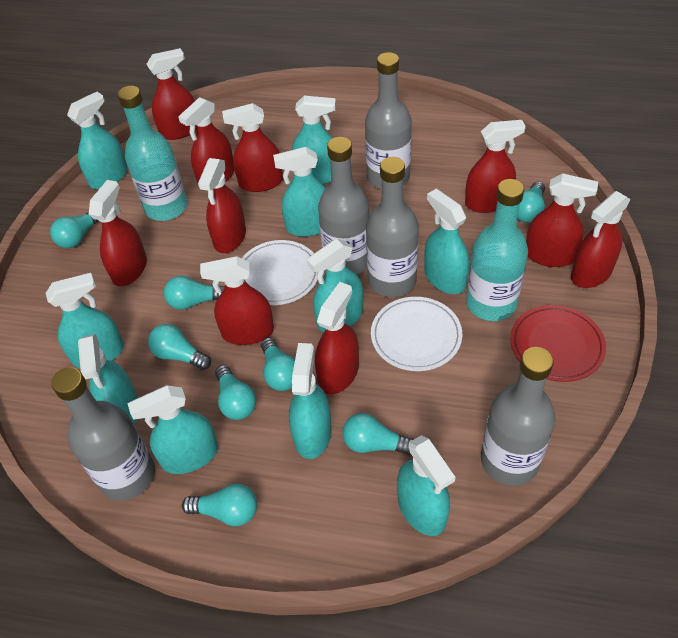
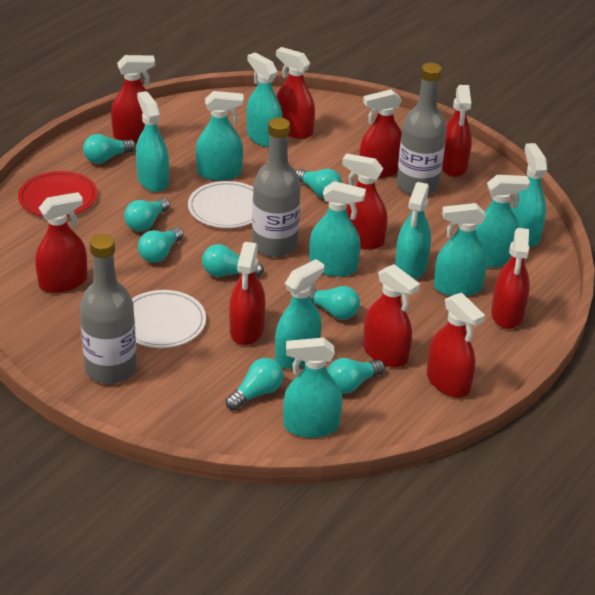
grey bottle: 5 -> 3
turquoise bottle: 2 -> 0

